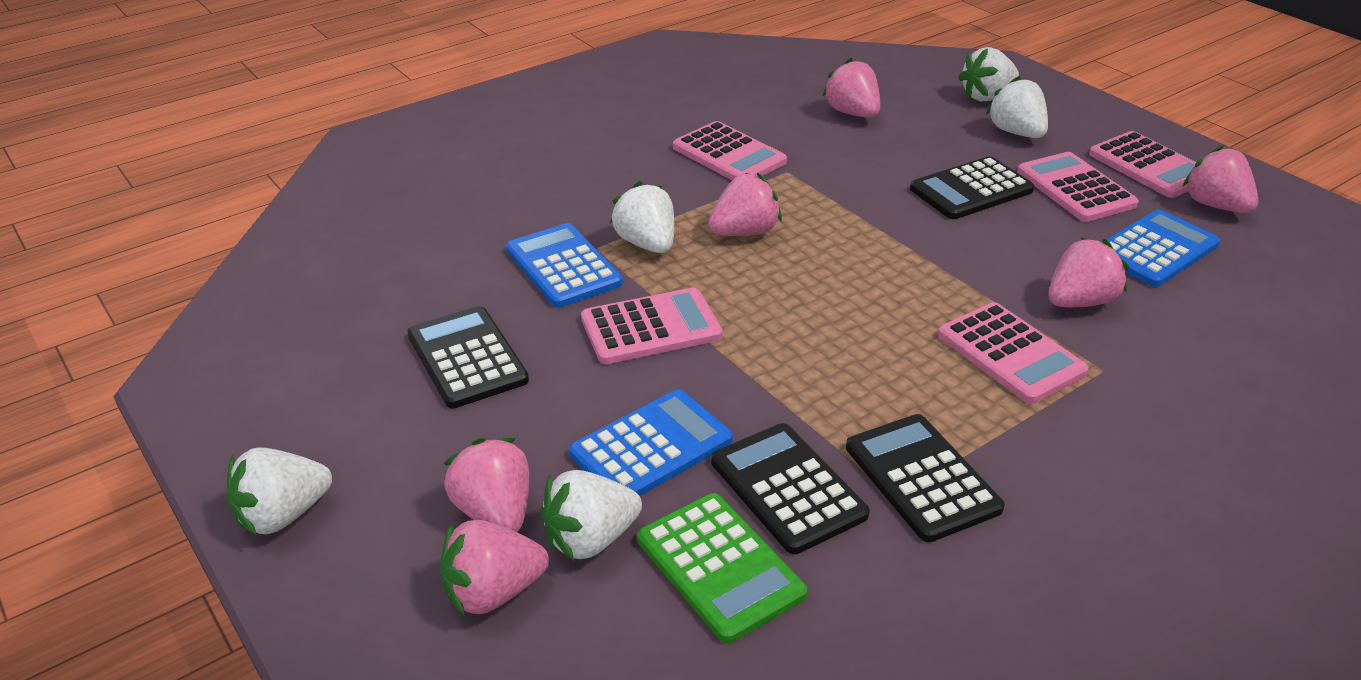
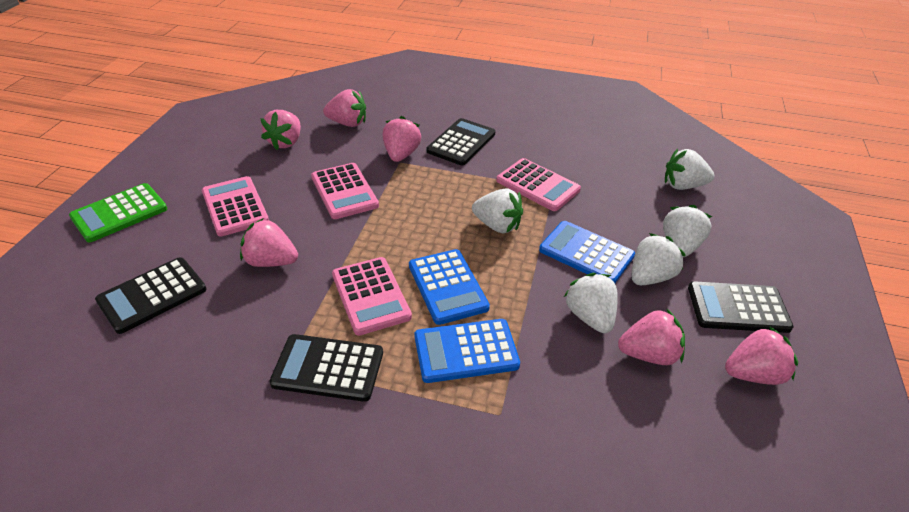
pink calculator: 5 -> 4

